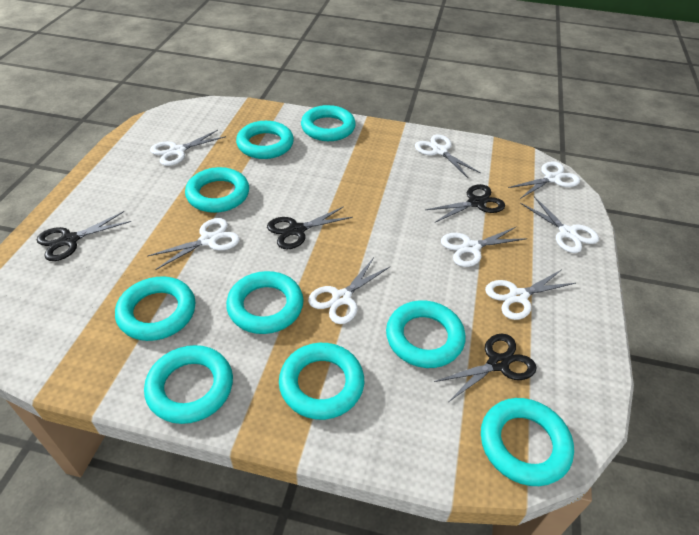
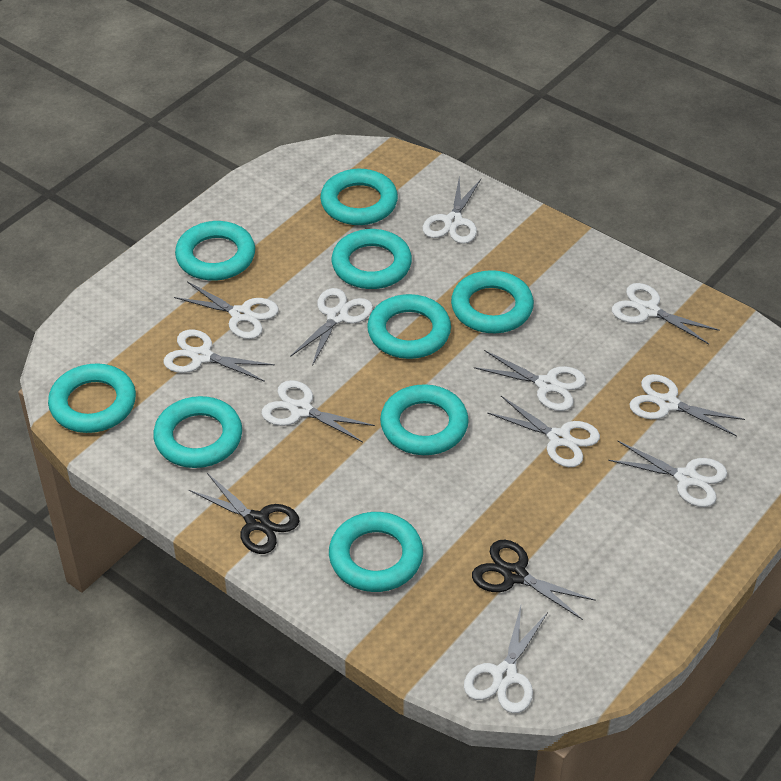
black scissors: 4 -> 2
white scissors: 8 -> 11

